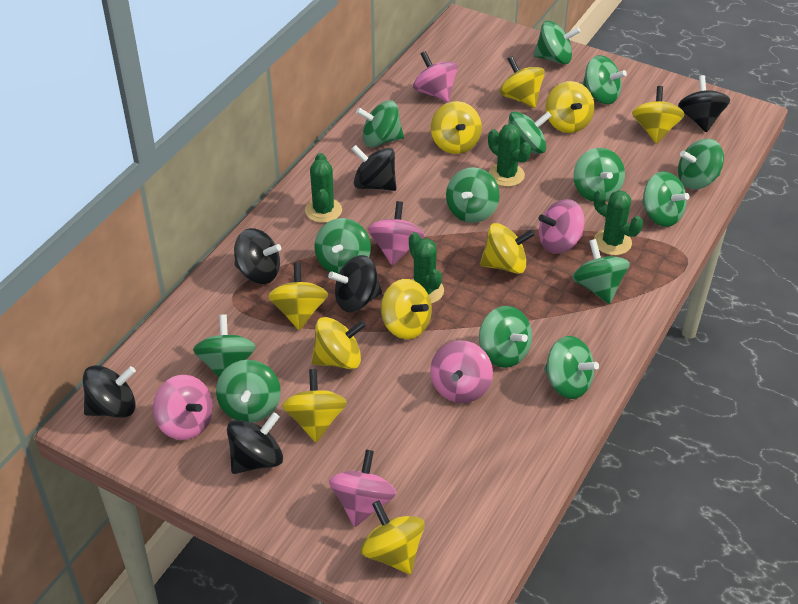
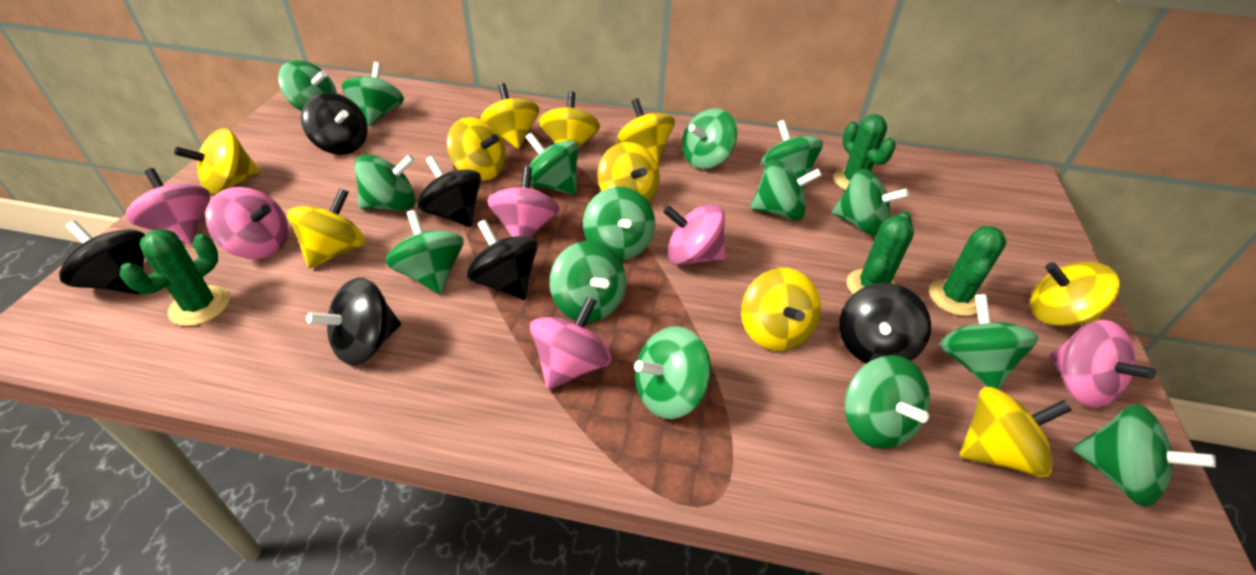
green spinning top: 14 -> 15

